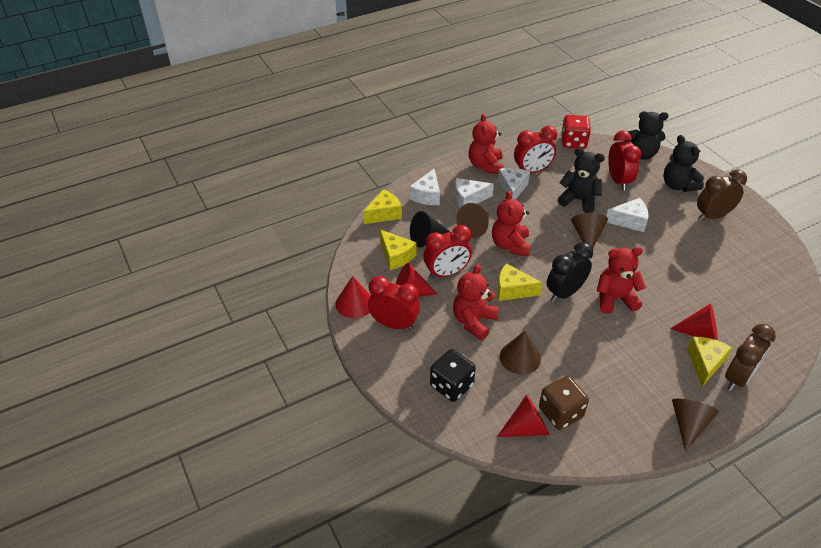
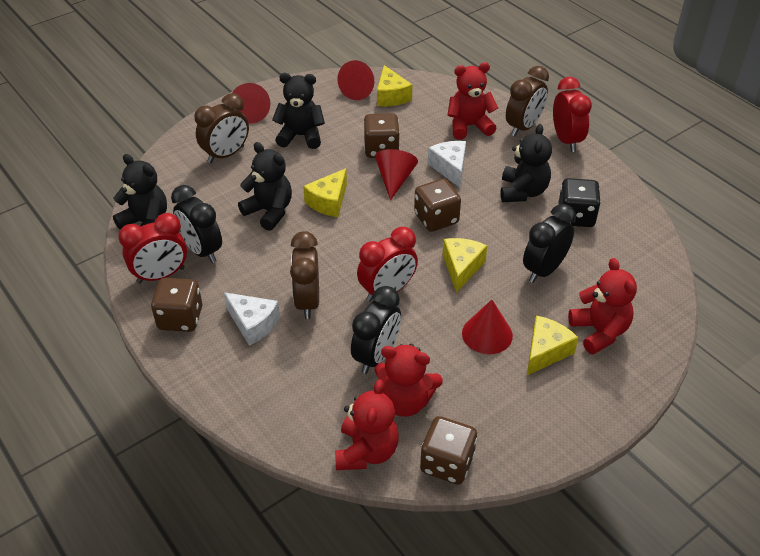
black clock: 1 -> 3
black cone: 1 -> 0
black teddy bear: 3 -> 4
brown clock: 2 -> 3
brown cone: 4 -> 0
brown dice: 1 -> 4
red clock: 4 -> 3
red dice: 1 -> 0
white cheese: 4 -> 2

